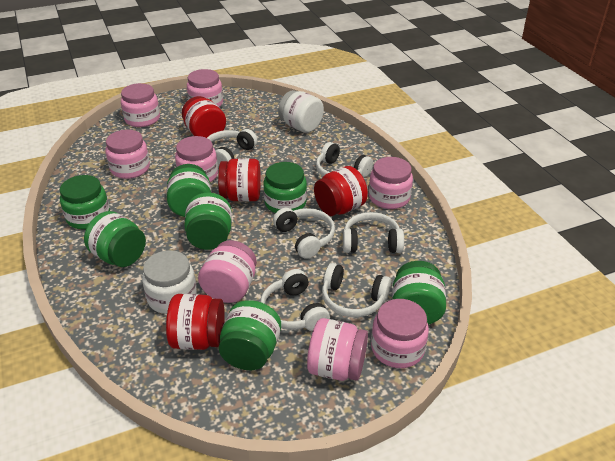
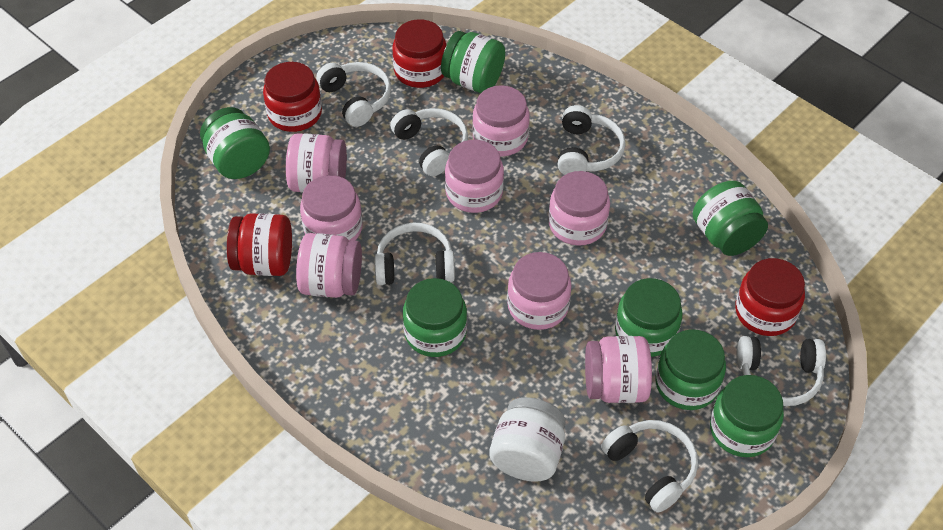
white jar: 2 -> 1

